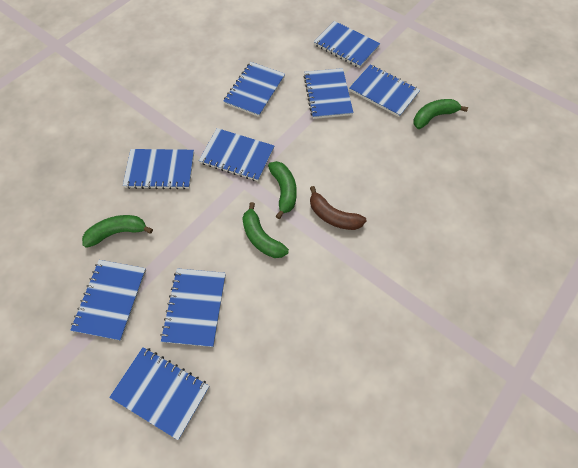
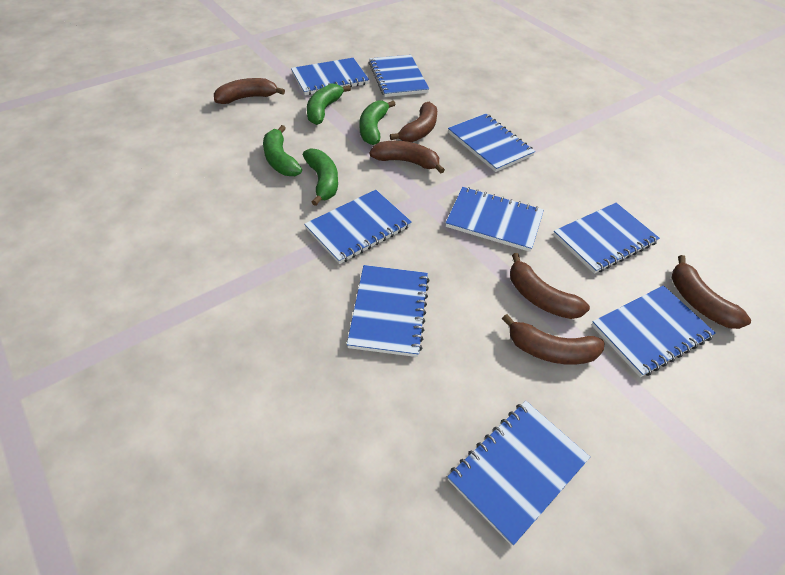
brown banana: 1 -> 6

